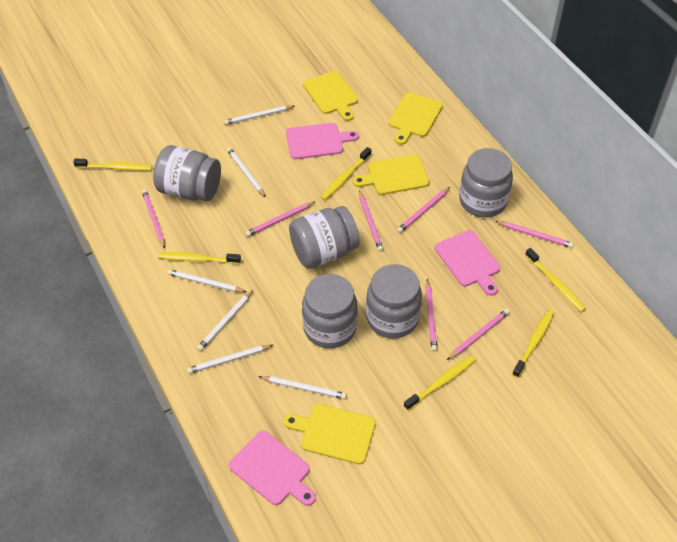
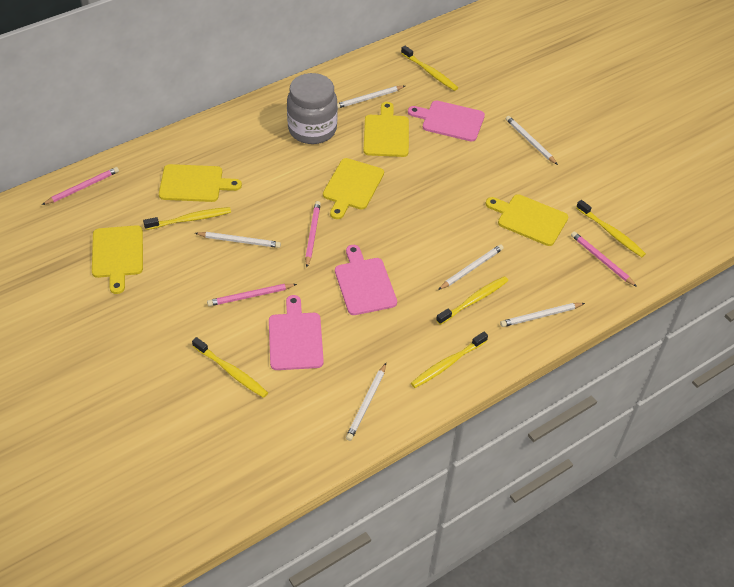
grey jar: 5 -> 1
pink pencil: 7 -> 4
yellow cutting board: 4 -> 5

